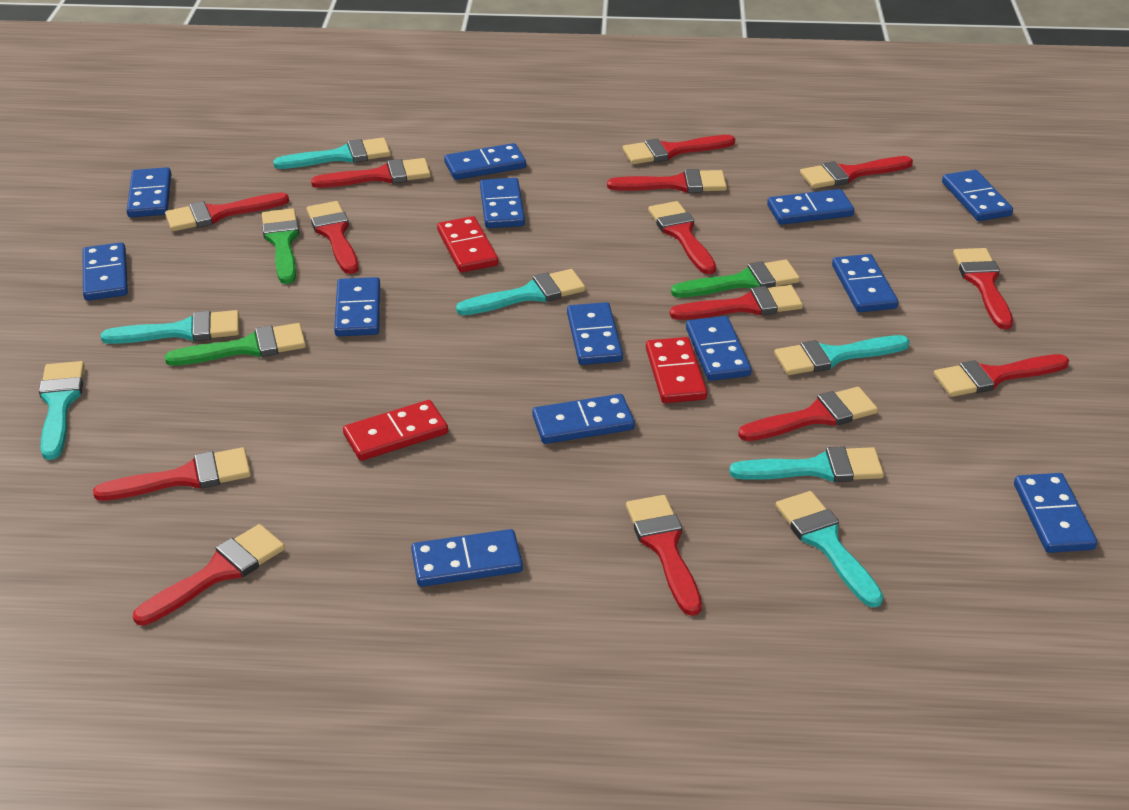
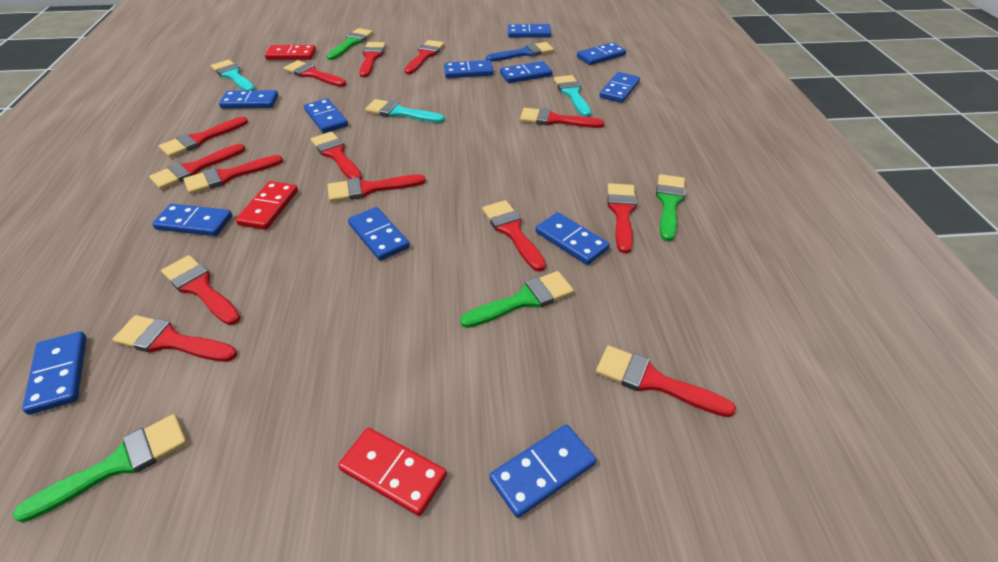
blue brush: 0 -> 1
blue domino: 13 -> 12
green brush: 3 -> 4
turquoise brush: 7 -> 3

